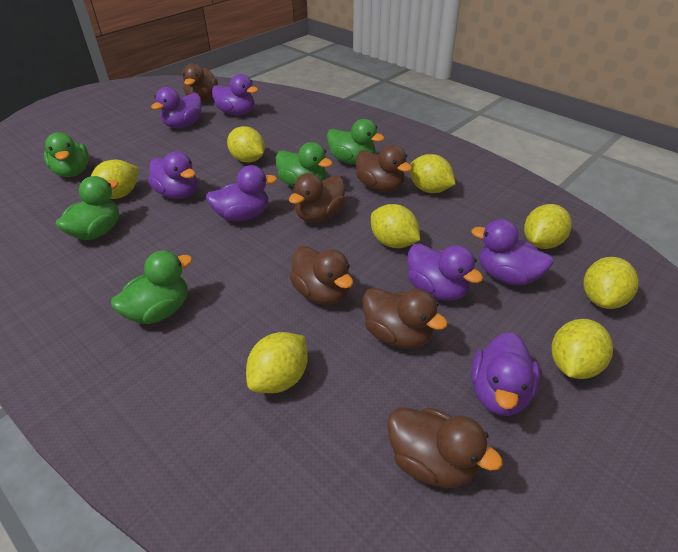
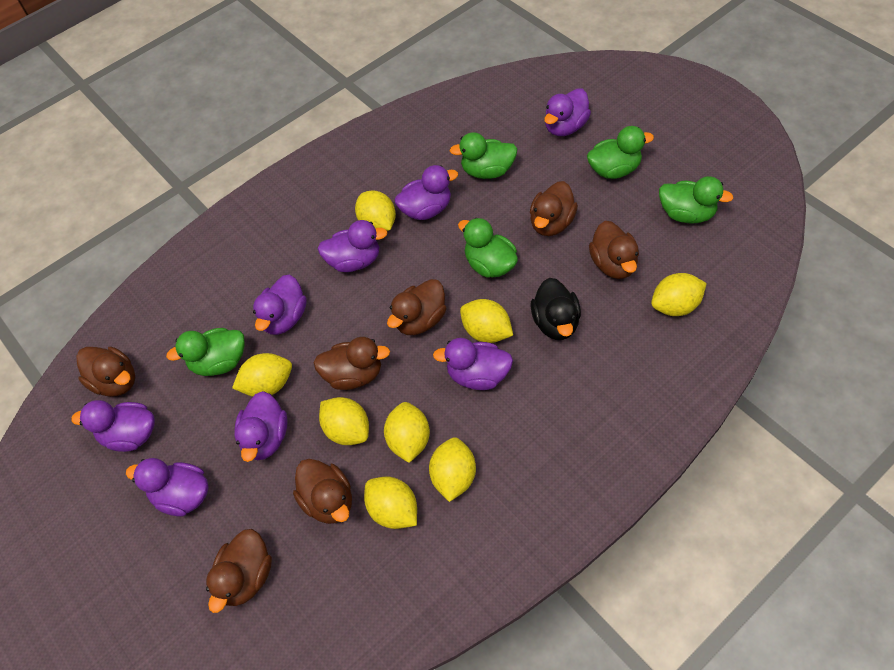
black duck: 0 -> 1
brown duck: 6 -> 7
purple duck: 7 -> 8

